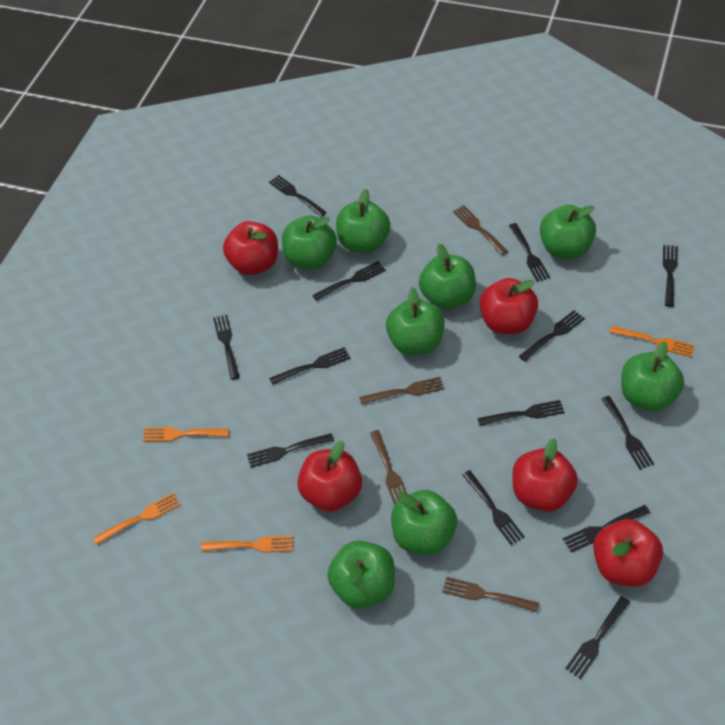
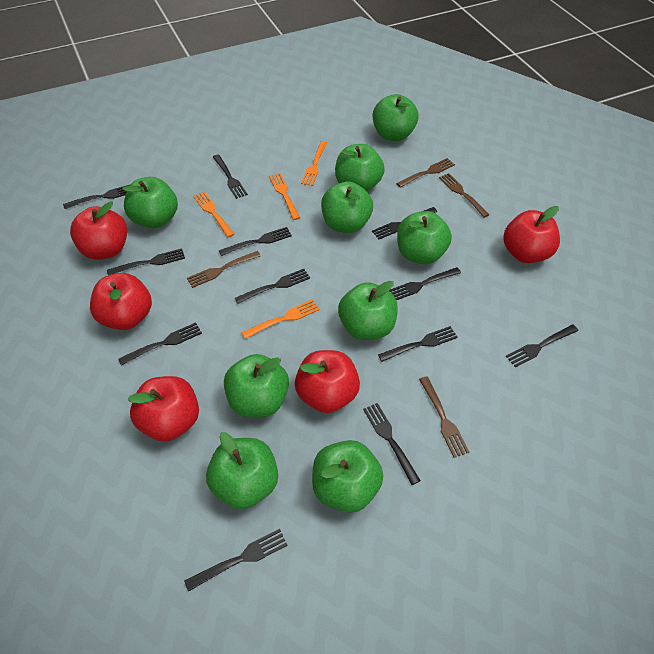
black fork: 13 -> 12
green apple: 8 -> 9

